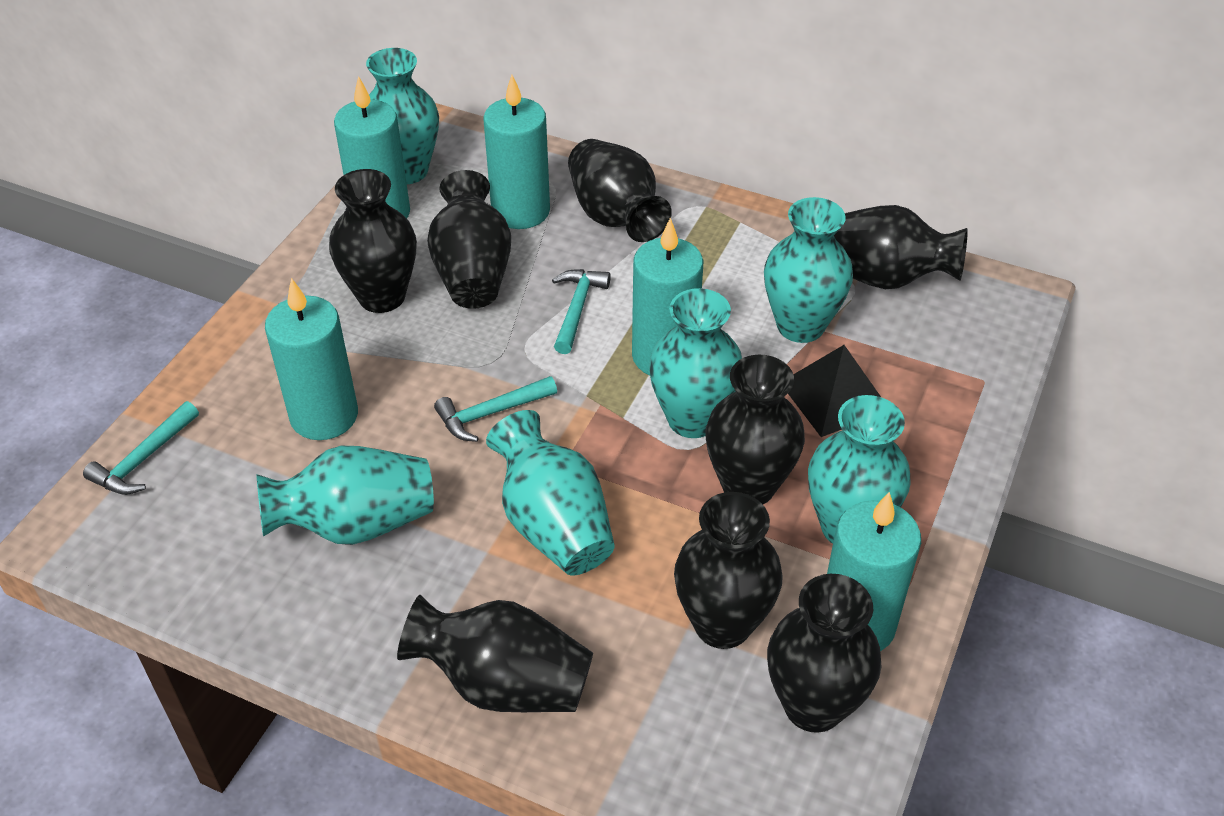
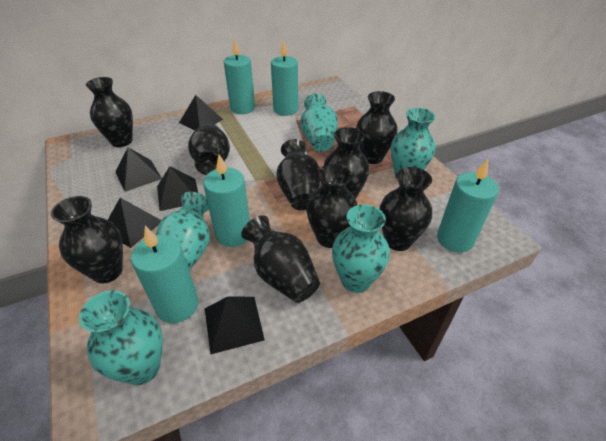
black pyramid: 1 -> 5
black vase: 8 -> 9
turquoise hammer: 3 -> 0
turquoise vase: 6 -> 5

